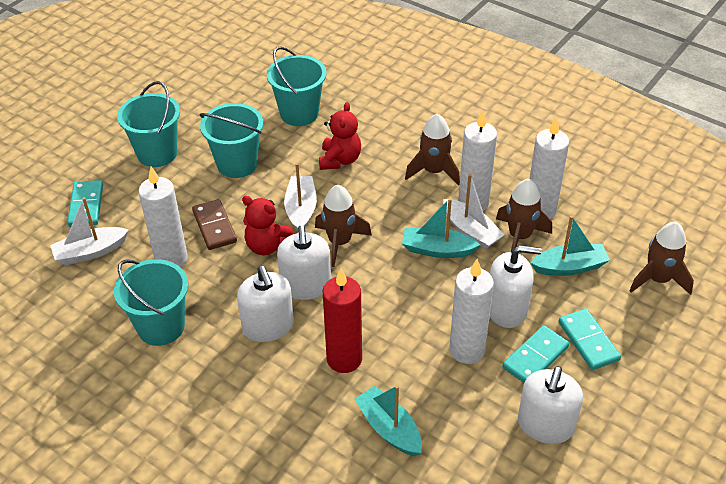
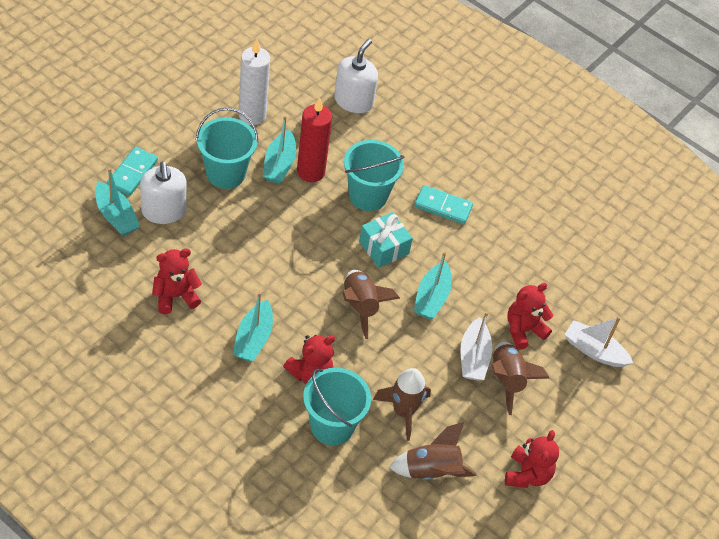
brown domino: 1 -> 0
red teddy bear: 2 -> 4
turquoise boat: 3 -> 4
turquoise bucket: 4 -> 3
turquoise domino: 3 -> 2
turquoise gift: 0 -> 1
white boat: 3 -> 2
white candle: 4 -> 1
white soap dispenser: 4 -> 2

